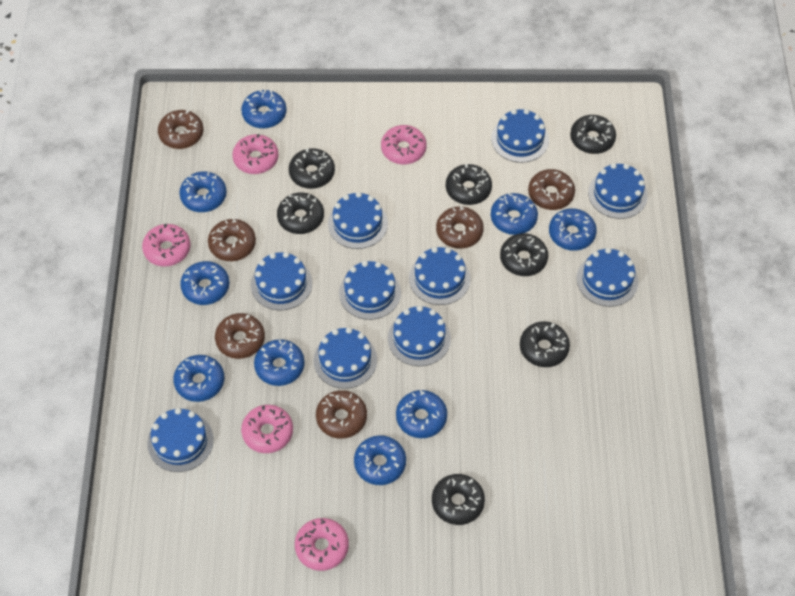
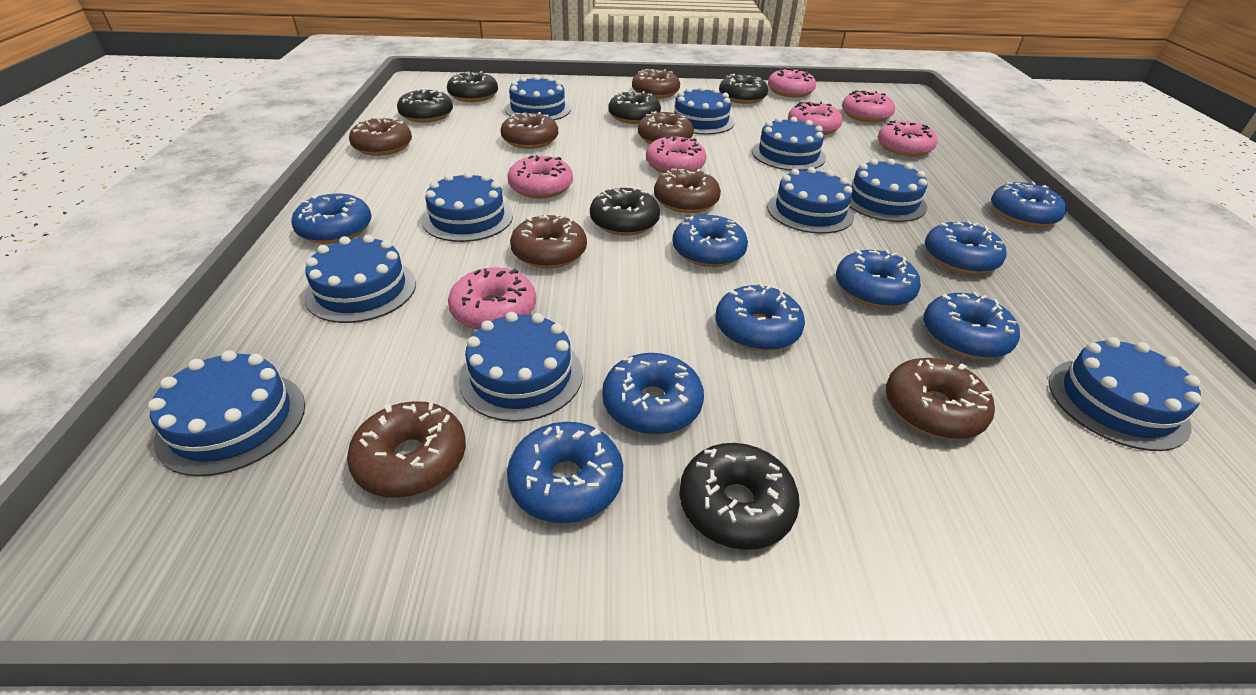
black donut: 7 -> 6
brown donut: 6 -> 8
pink donut: 5 -> 7

